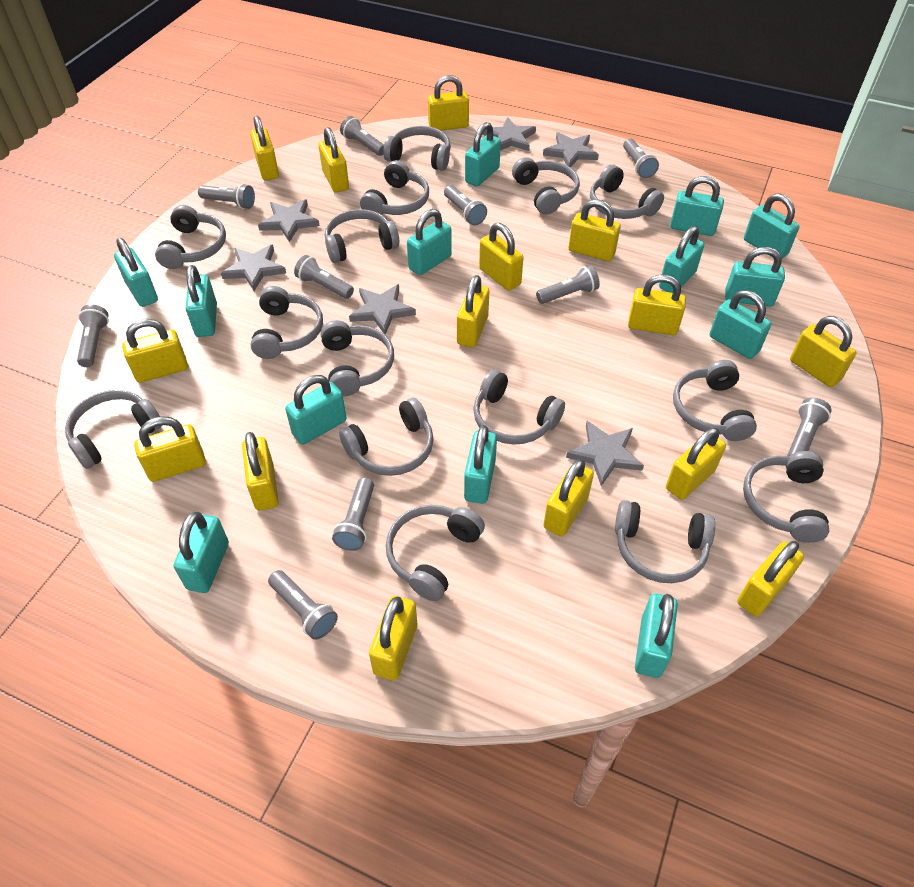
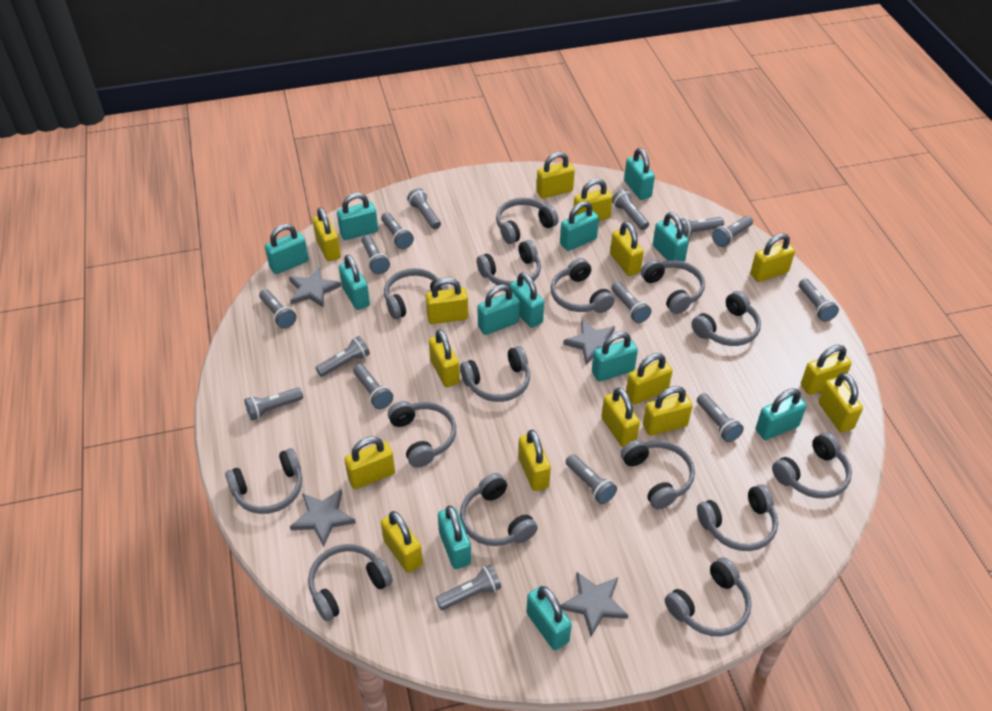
grey flashlight: 10 -> 15
grey star: 6 -> 4
turquoise padlock: 13 -> 12

